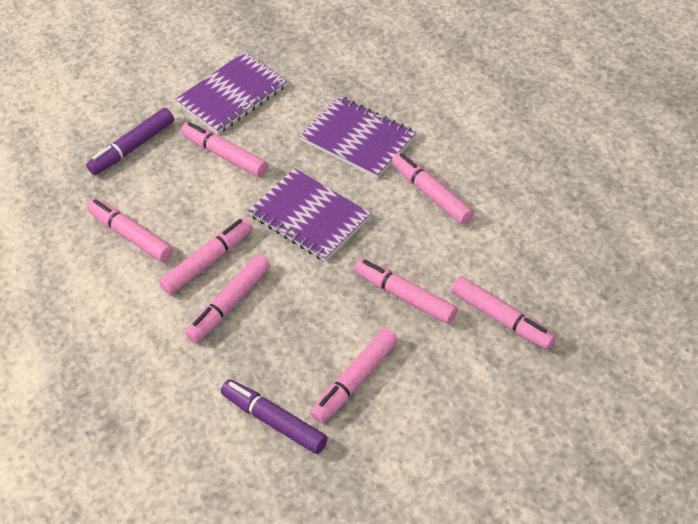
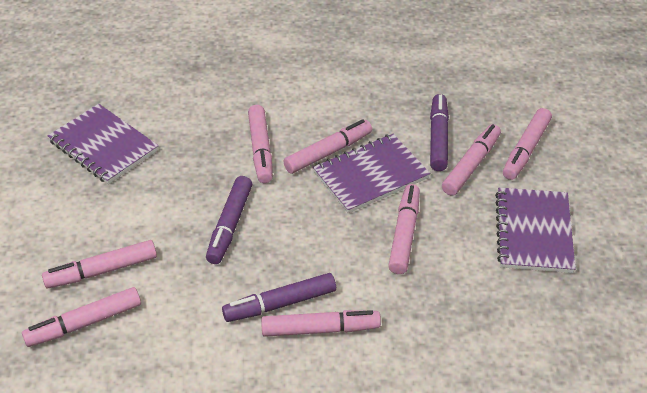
purple marker: 2 -> 3

